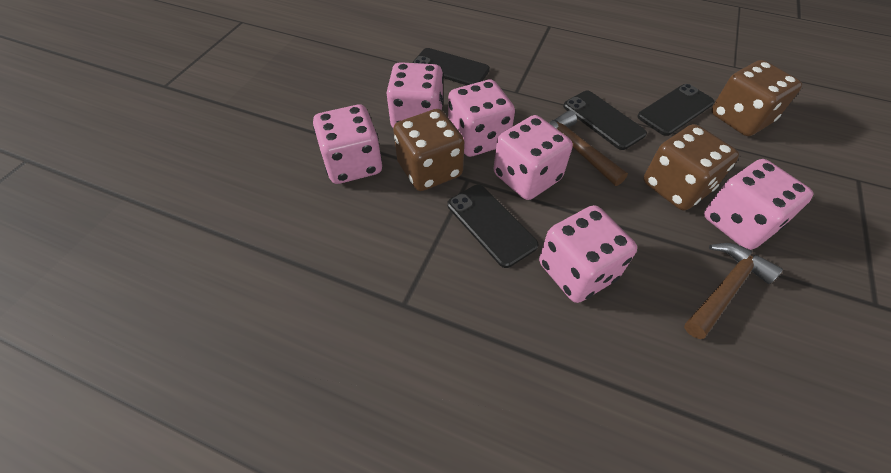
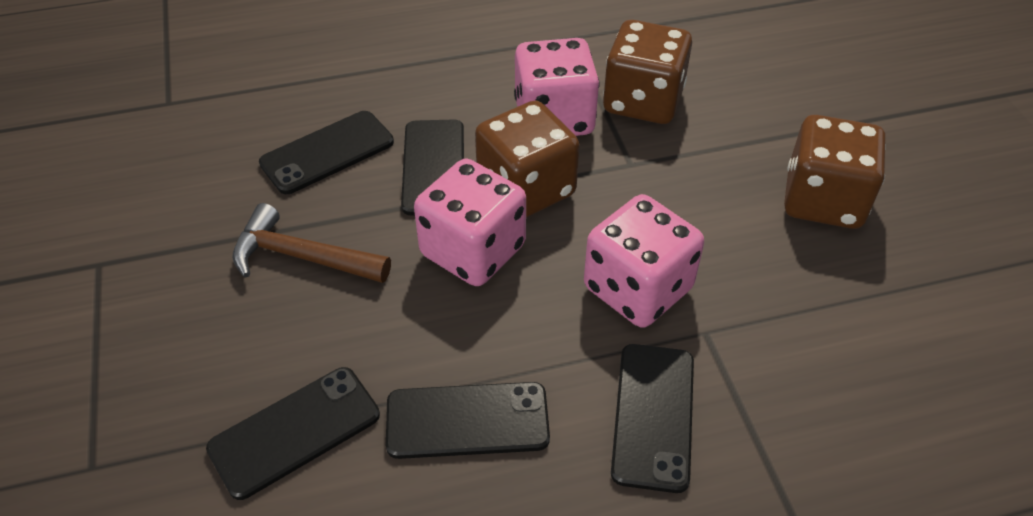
black phone: 4 -> 5
brown hammer: 2 -> 1
pink dice: 6 -> 3

